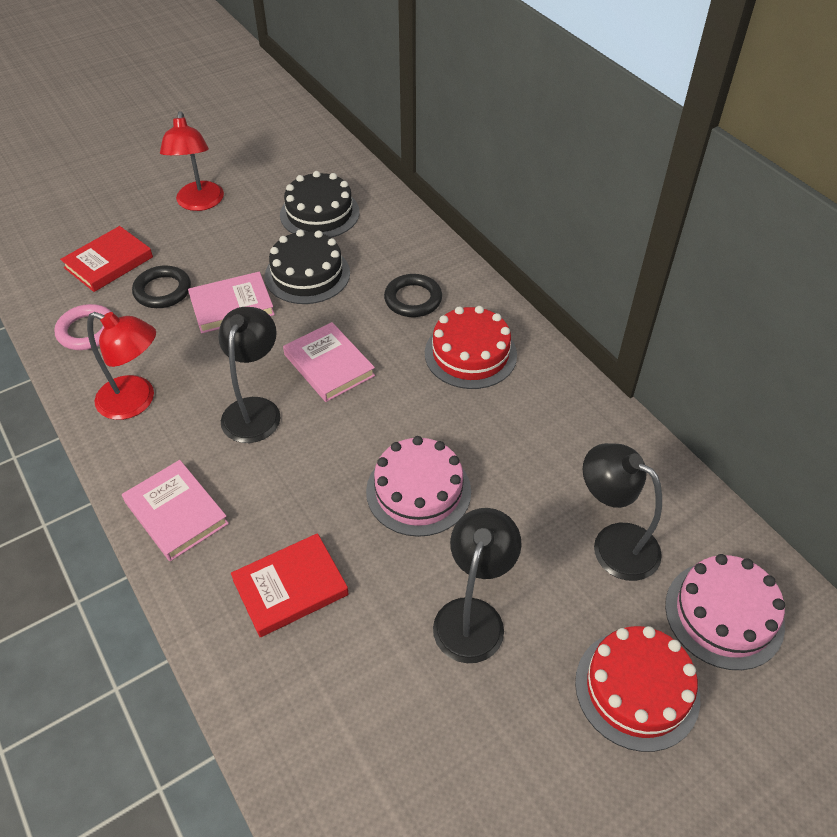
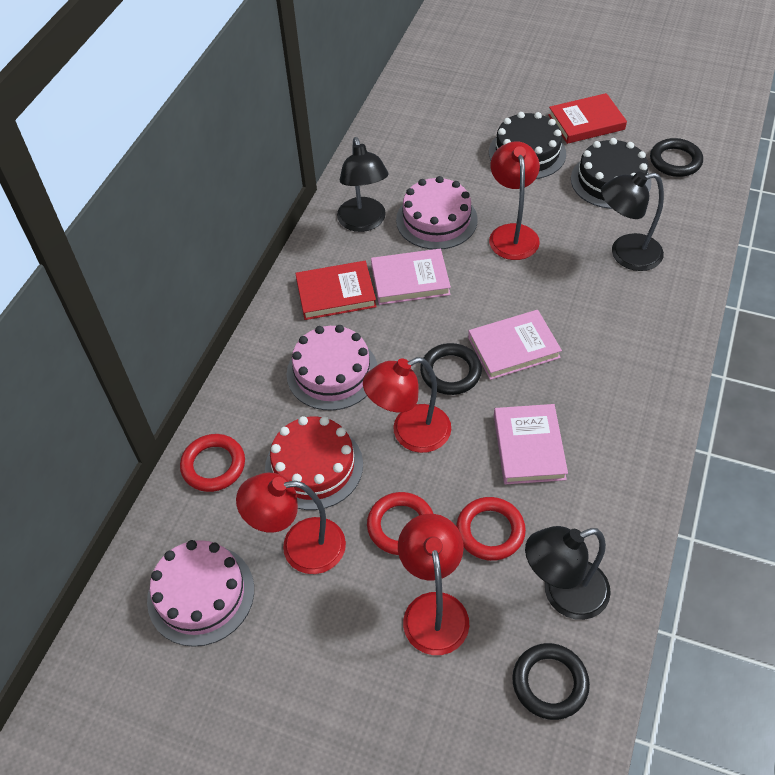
black ring: 2 -> 3
pink cake: 2 -> 3
pink ring: 1 -> 0
red cake: 2 -> 1
red lamp: 2 -> 4
red ring: 0 -> 3

